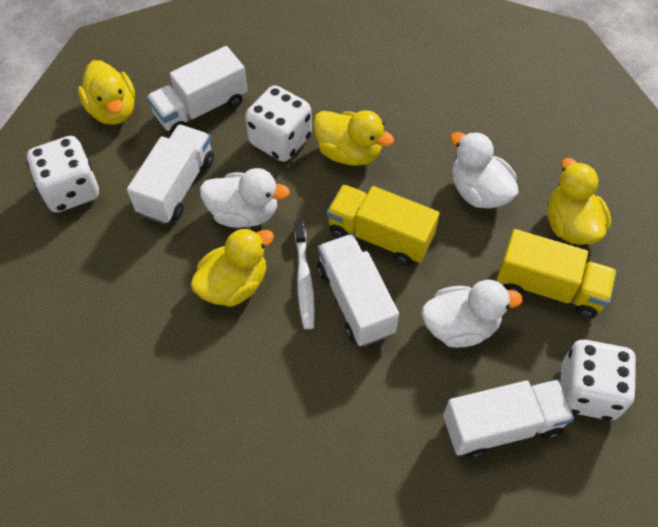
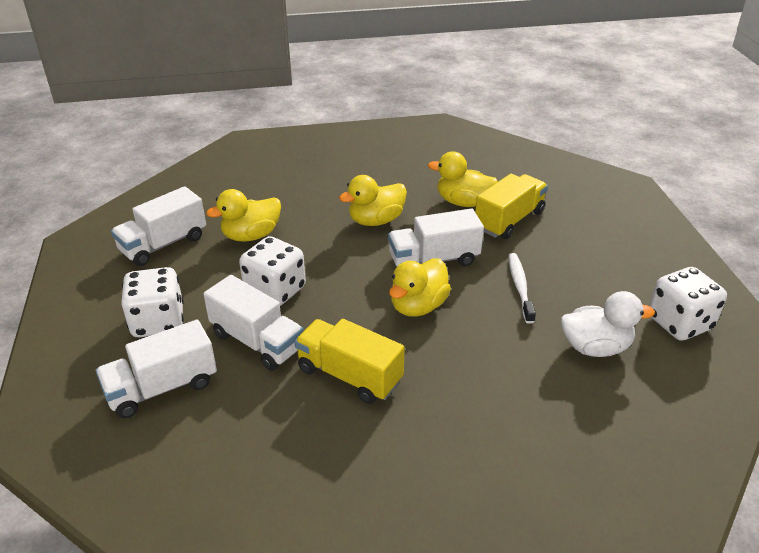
white duck: 3 -> 1

